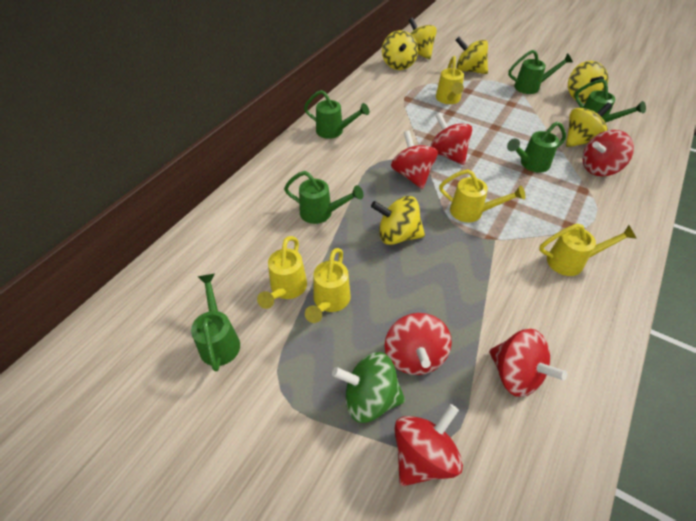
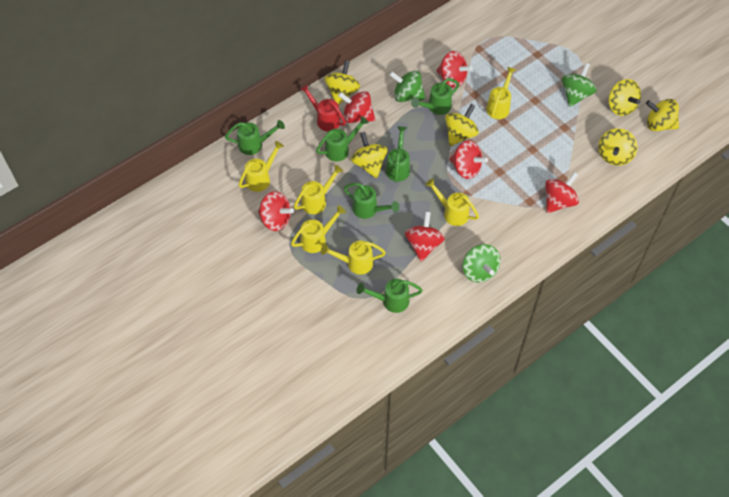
green spinning top: 1 -> 3
red watering can: 0 -> 1
yellow watering can: 5 -> 6

